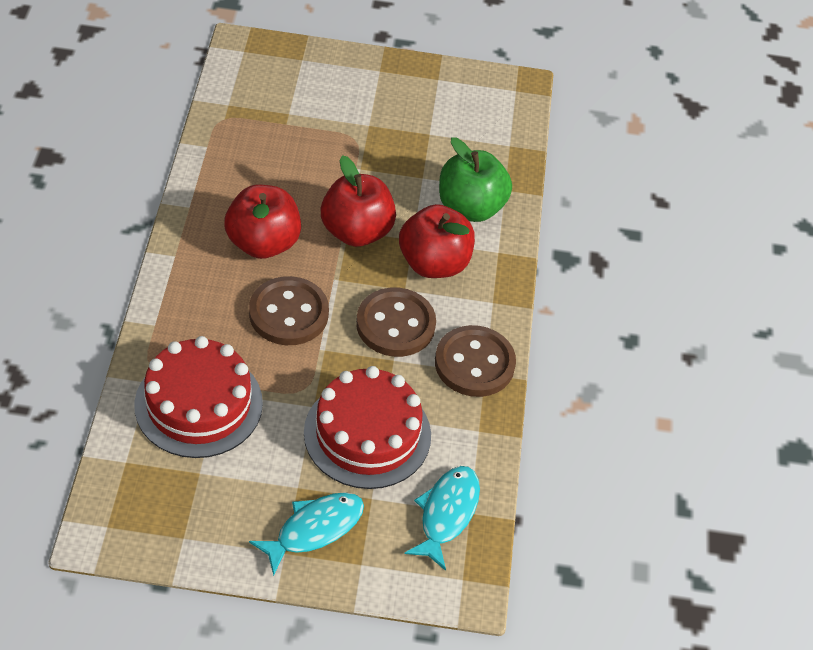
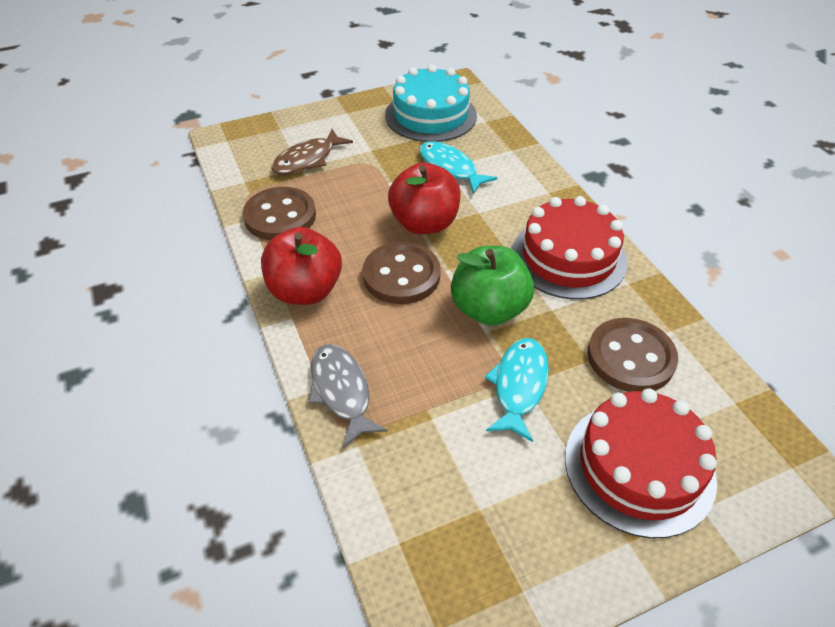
brown fish: 0 -> 1
grey fish: 0 -> 1
red apple: 3 -> 2
turquoise cake: 0 -> 1

